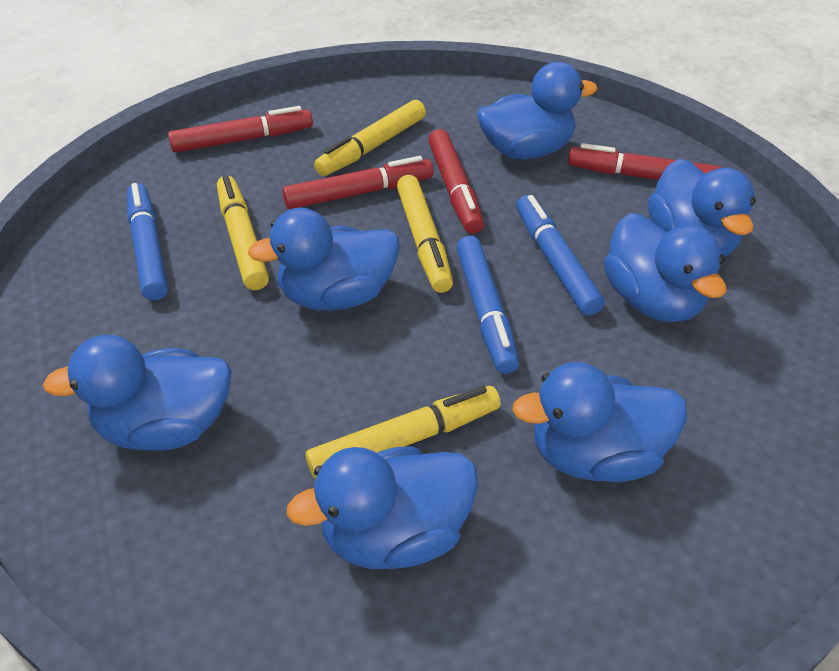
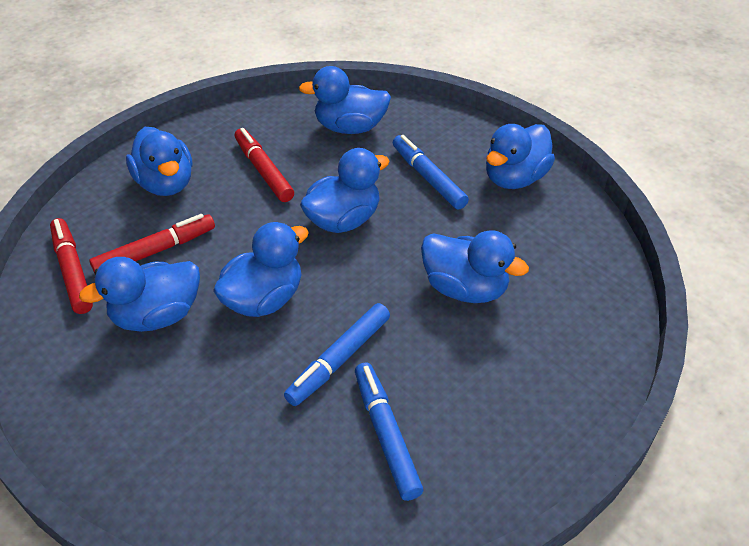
red marker: 4 -> 3
yellow marker: 4 -> 0

